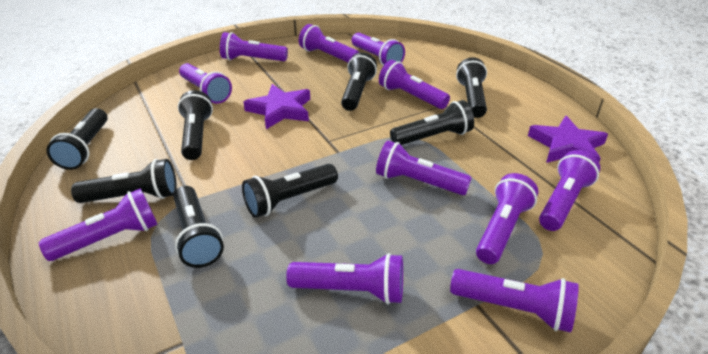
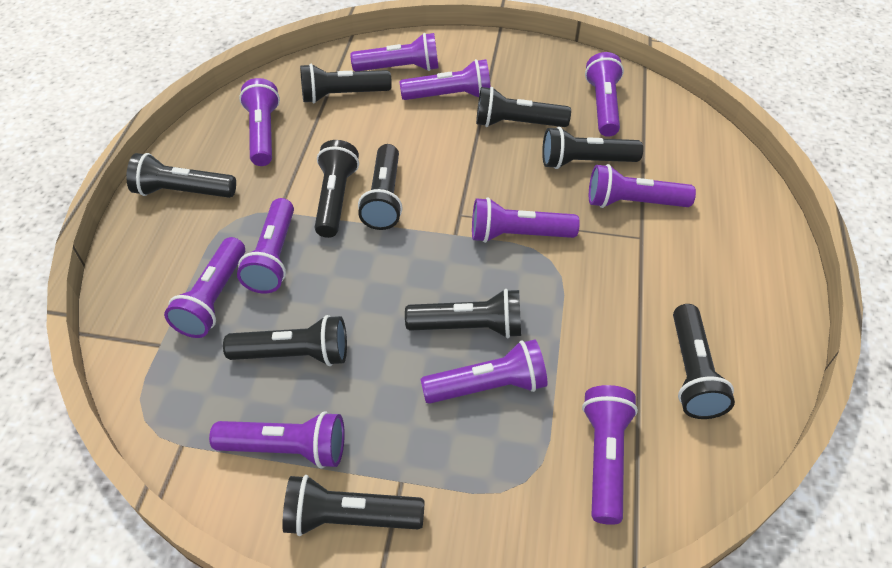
black flashlight: 8 -> 10
purple star: 2 -> 0

